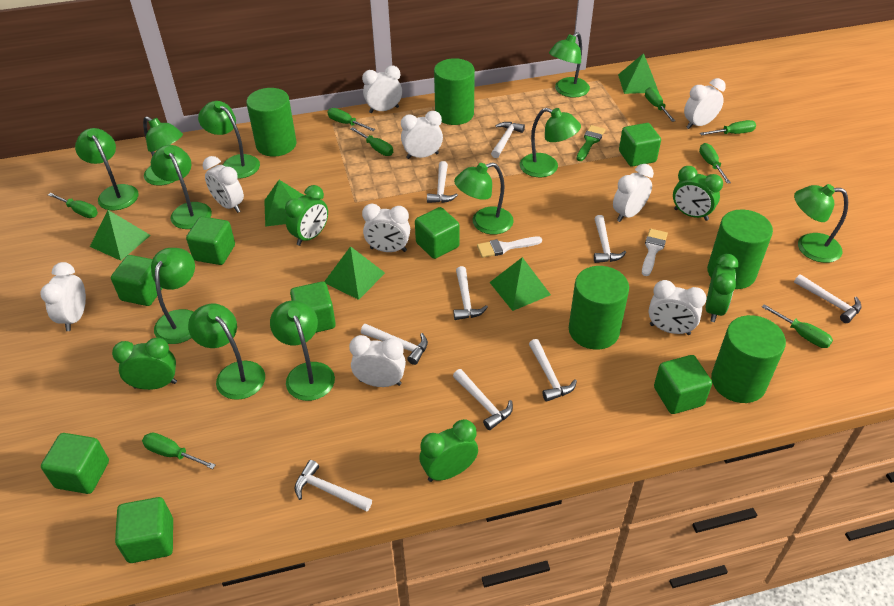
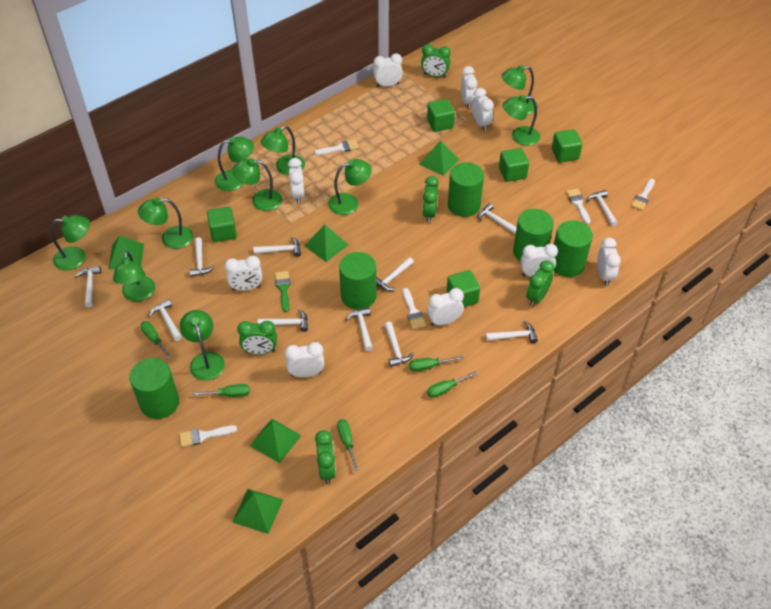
green cube: 8 -> 5
green lamp: 11 -> 10
green screwdriver: 8 -> 5
white brush: 2 -> 5
white hammer: 9 -> 11

